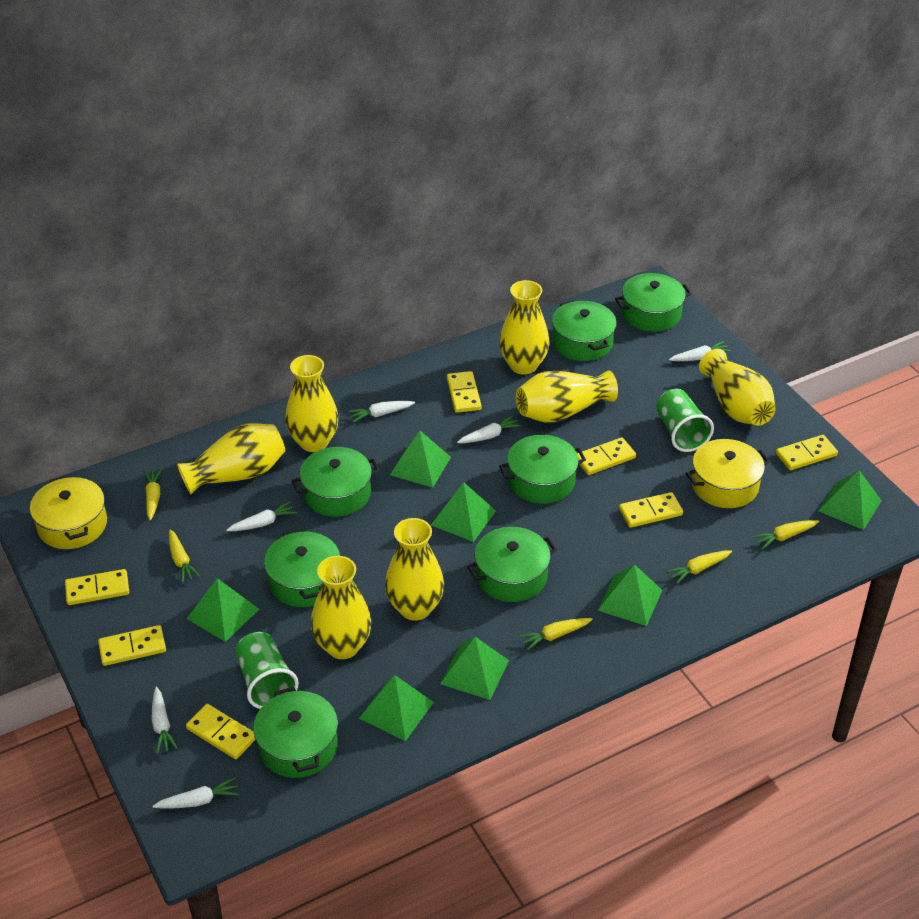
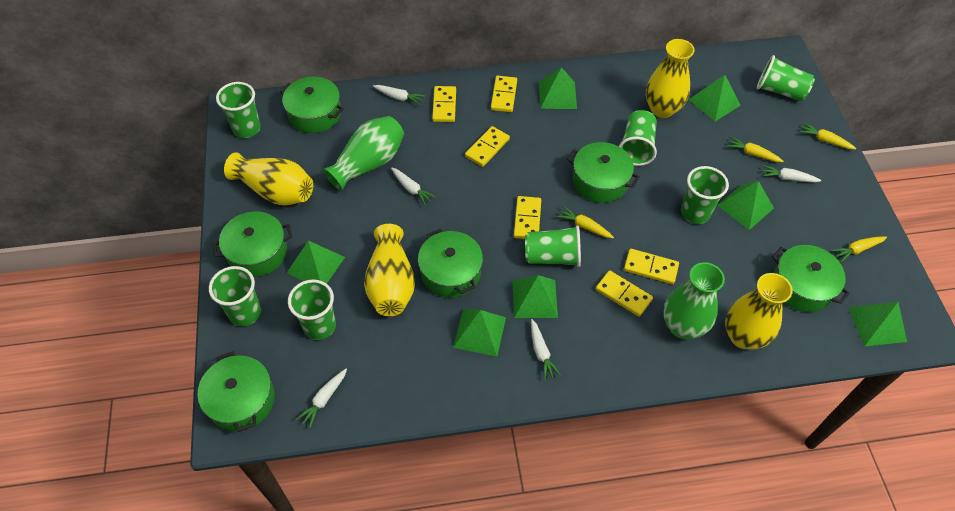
green cup: 2 -> 7
green pot: 7 -> 6
green vase: 0 -> 2
white carrot: 6 -> 5
yellow carrot: 5 -> 4
yellow domino: 7 -> 6
yellow pot: 2 -> 0
yellow vase: 7 -> 4

